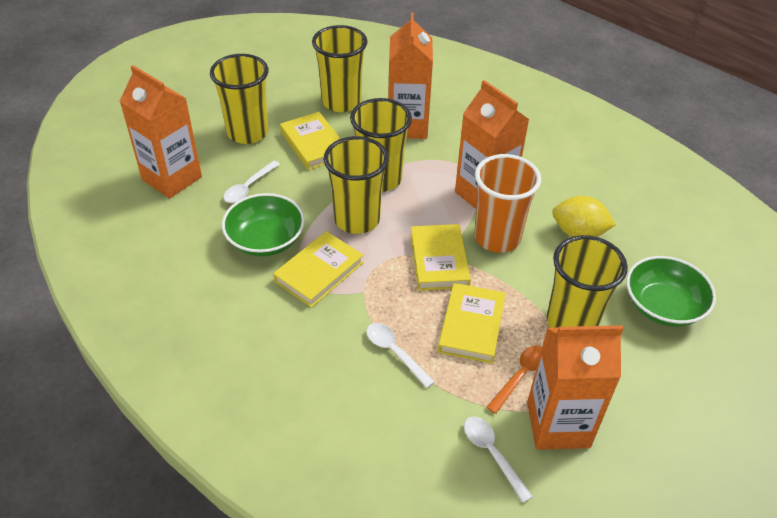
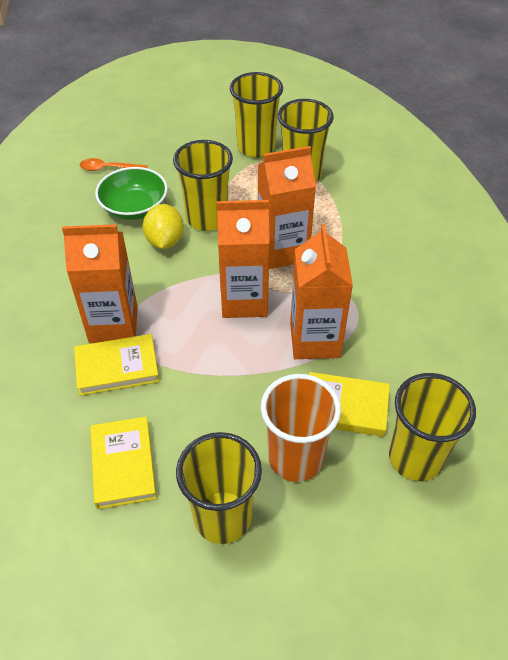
green bowl: 2 -> 1
white spoon: 3 -> 0
yellow book: 4 -> 3

